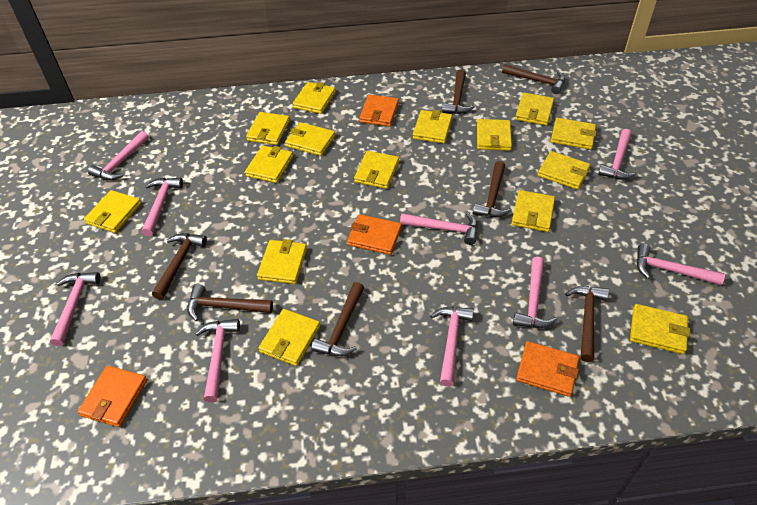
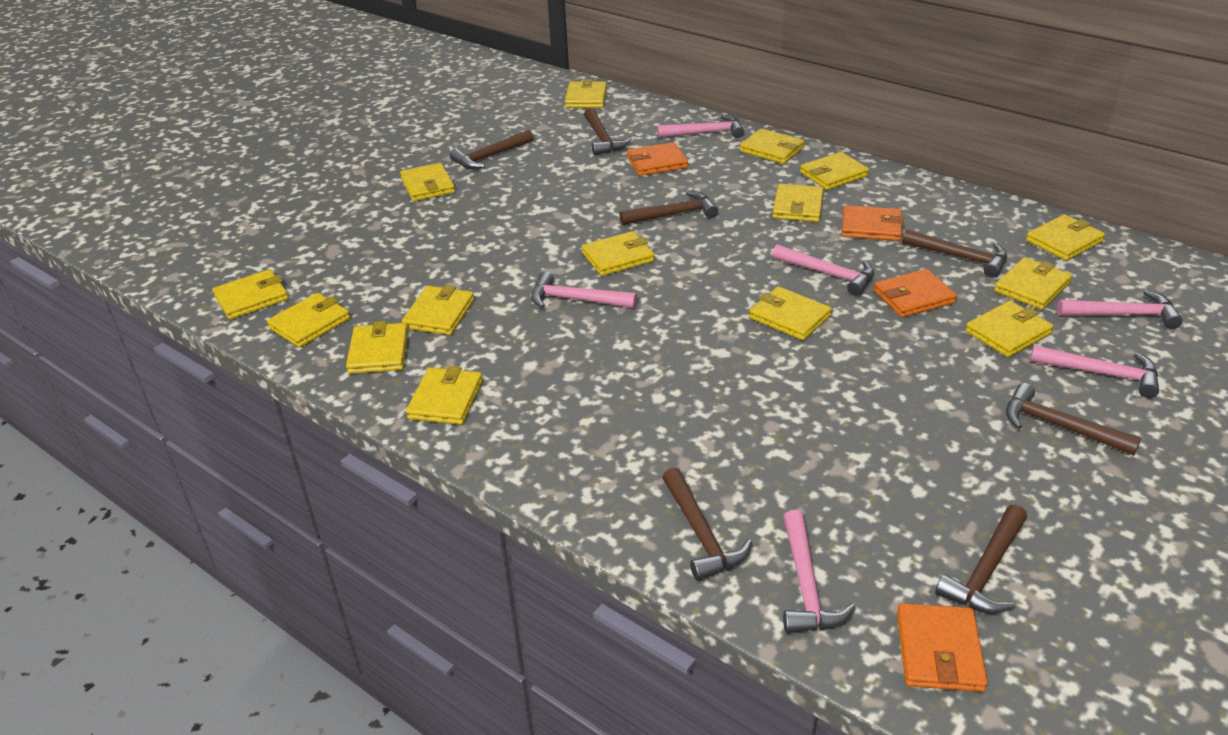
pink hammer: 9 -> 6

